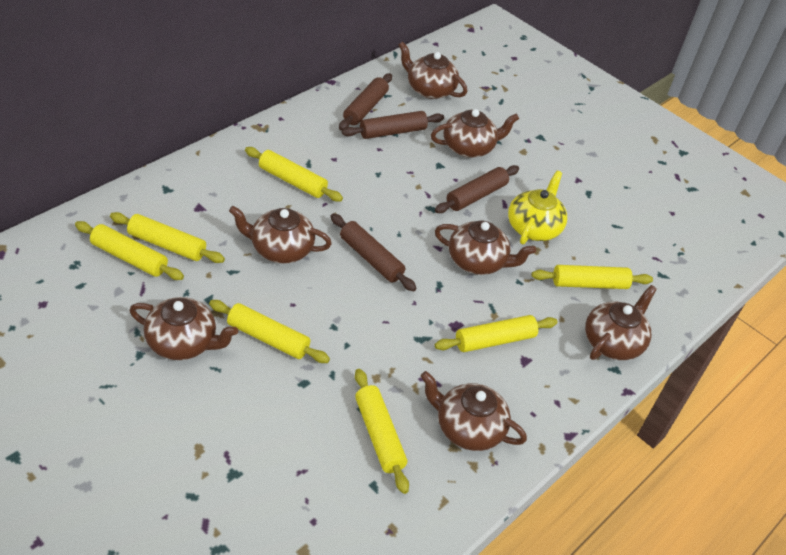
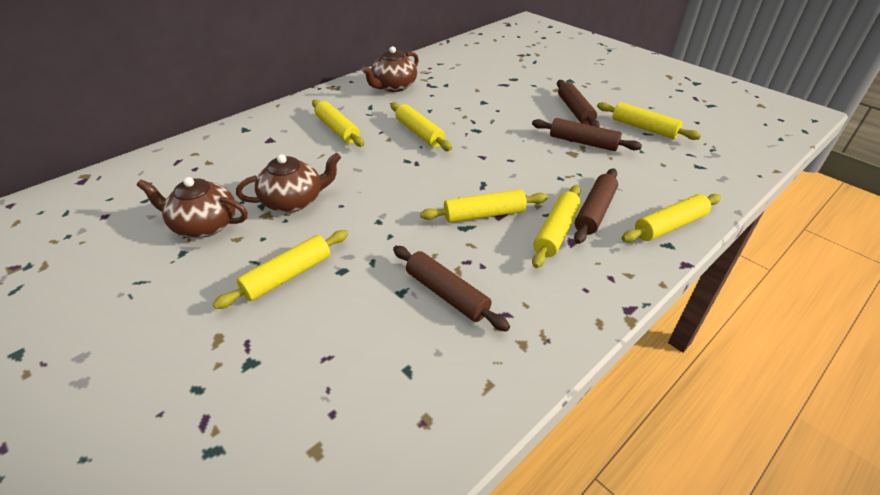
brown teapot: 7 -> 3
yellow teapot: 1 -> 0

